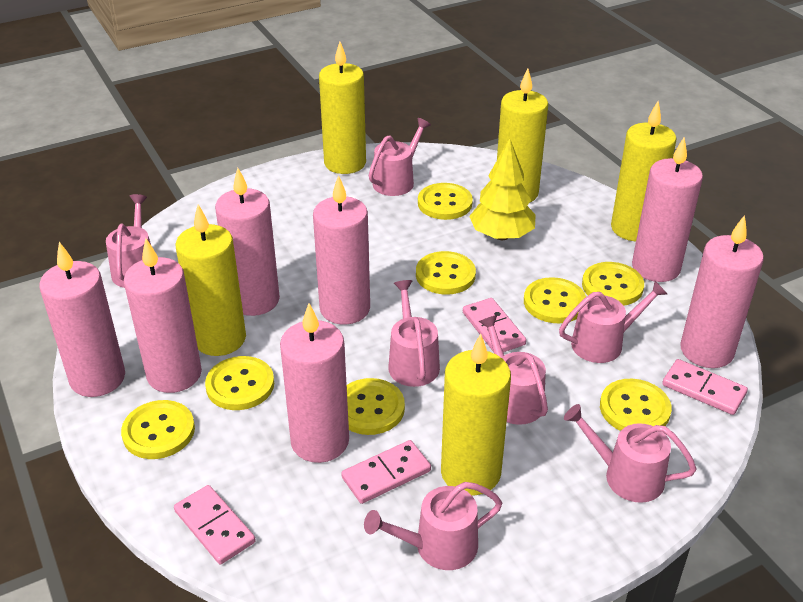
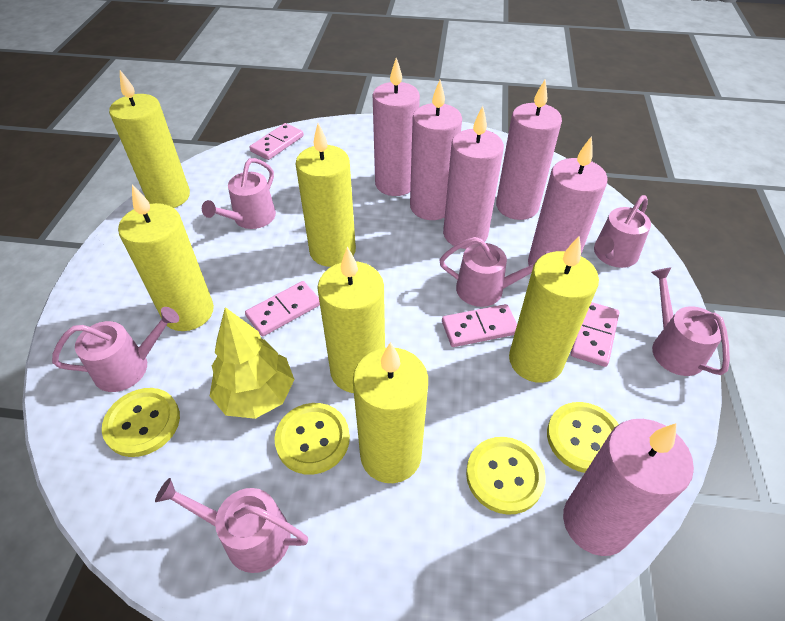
pink candle: 7 -> 6
pink watering can: 7 -> 6
yellow button: 8 -> 4
yellow candle: 5 -> 6

